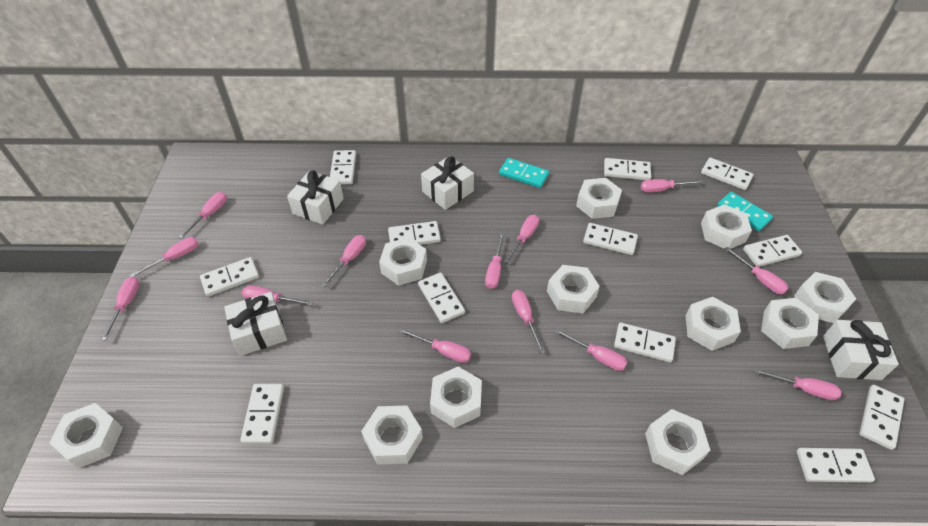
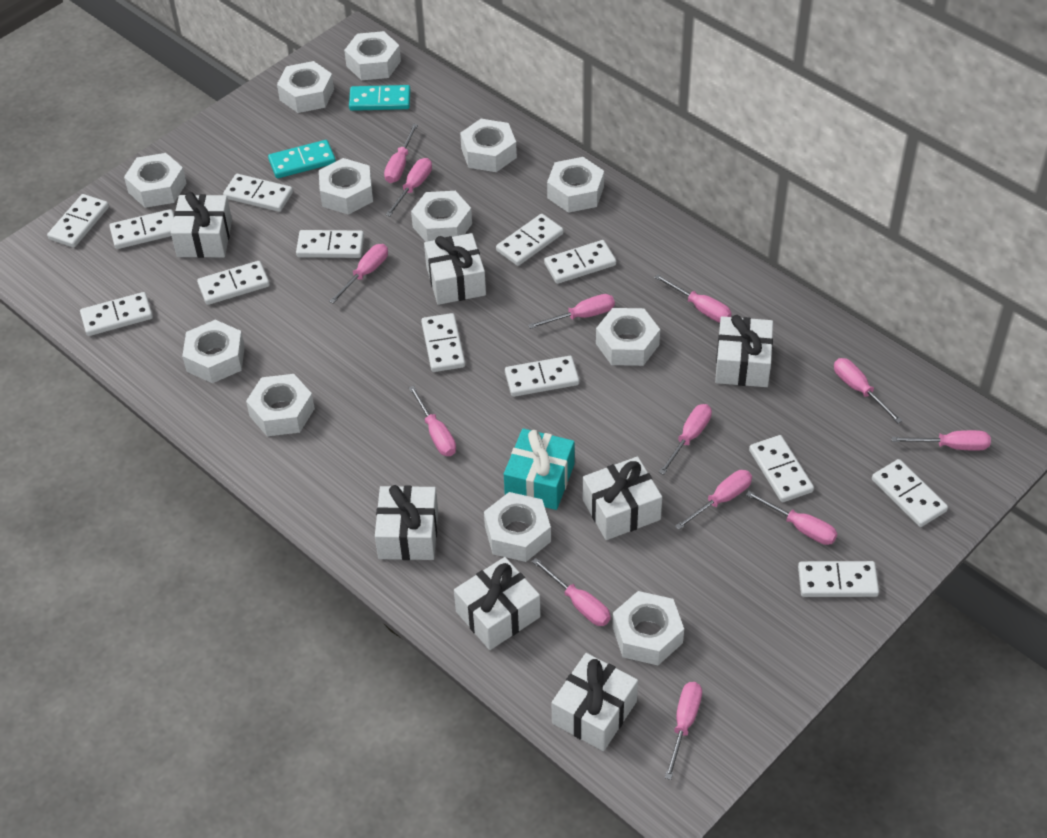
turquoise gift: 0 -> 1
white domino: 12 -> 13
white gift: 4 -> 7
white nut: 11 -> 12

